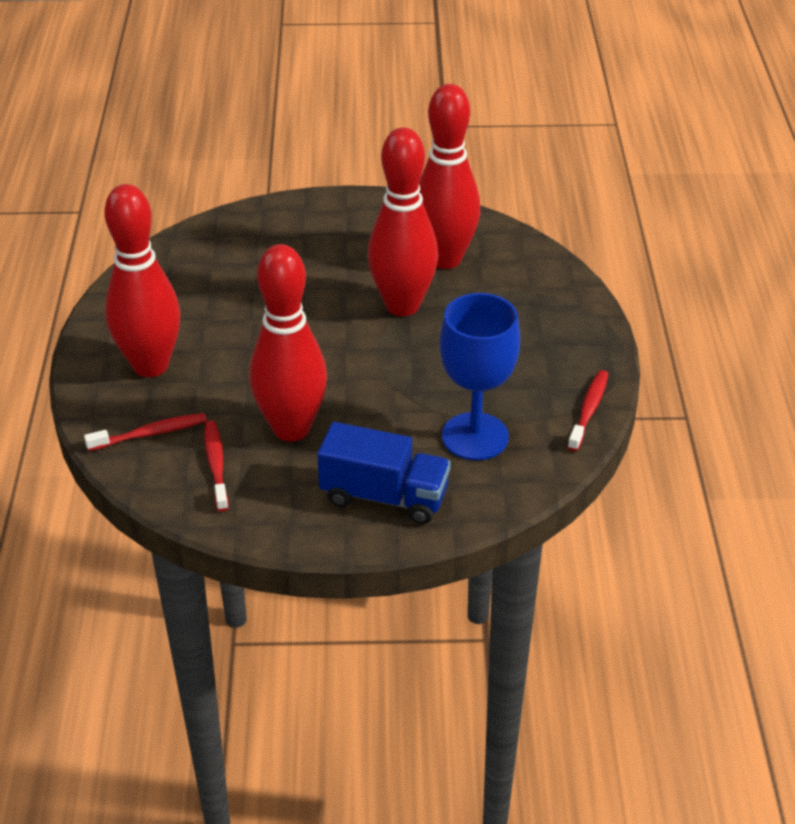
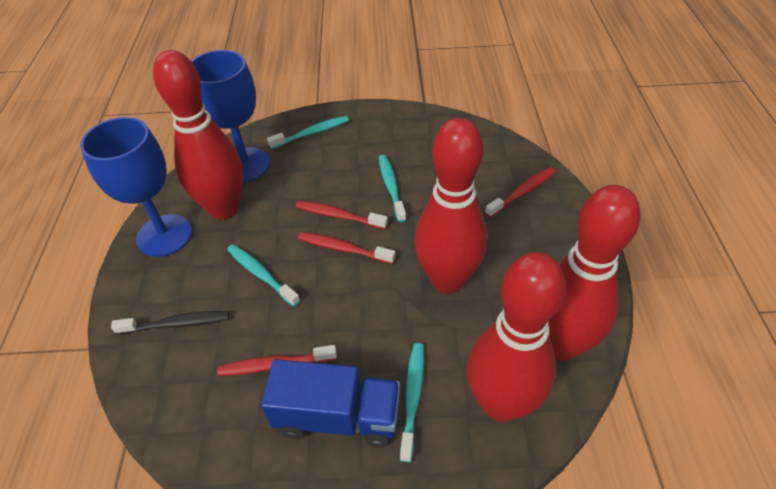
black toothbrush: 0 -> 1
blue goblet: 1 -> 2
red toothbrush: 3 -> 4
turquoise toothbrush: 0 -> 4

